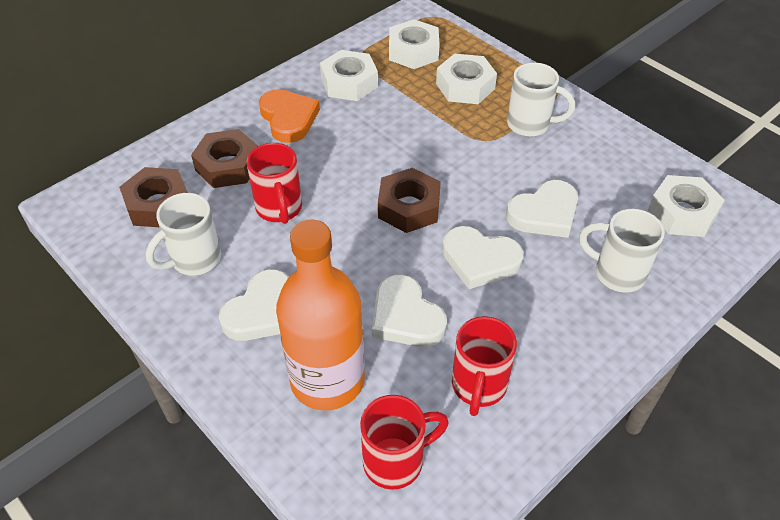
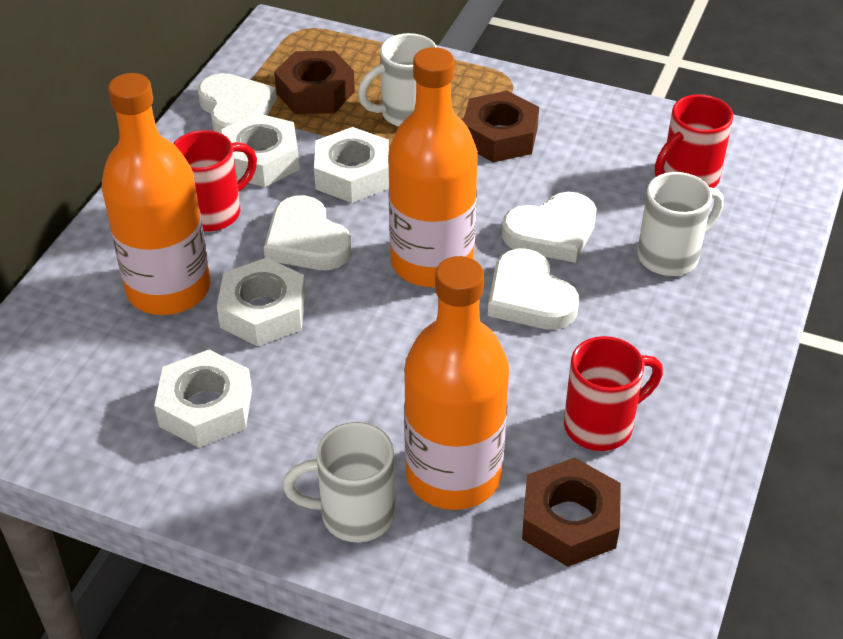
orange bottle: 1 -> 3
orange heart: 1 -> 0

